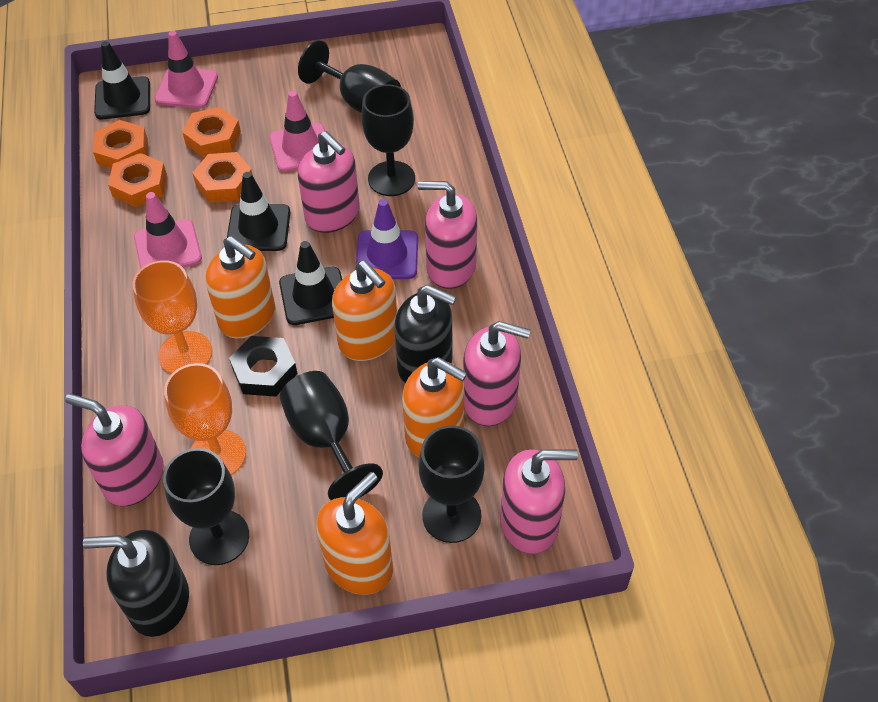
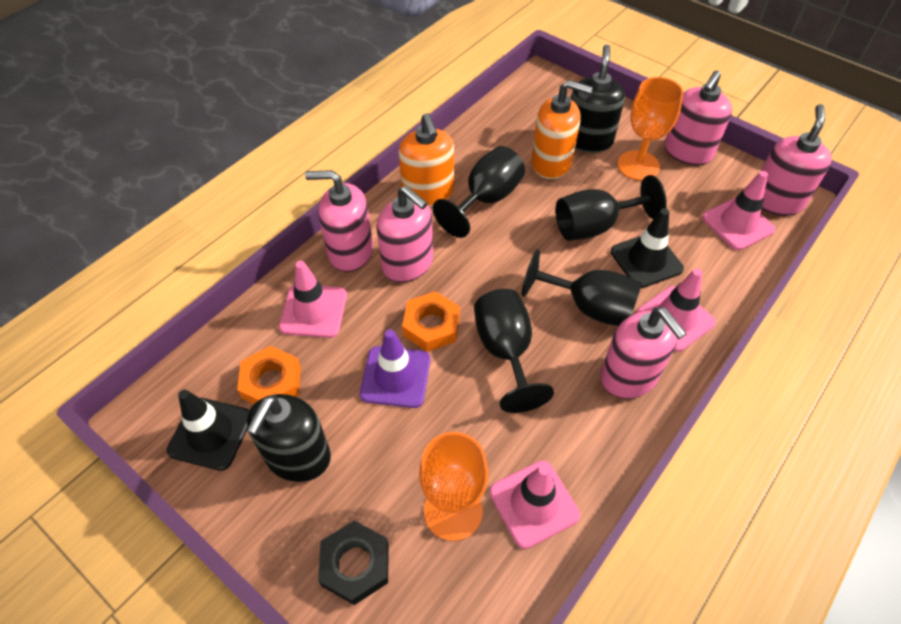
black goblet: 5 -> 4
black traffic cone: 3 -> 2
orange nut: 4 -> 2
orange soap dispenser: 4 -> 2
pink traffic cone: 3 -> 4

